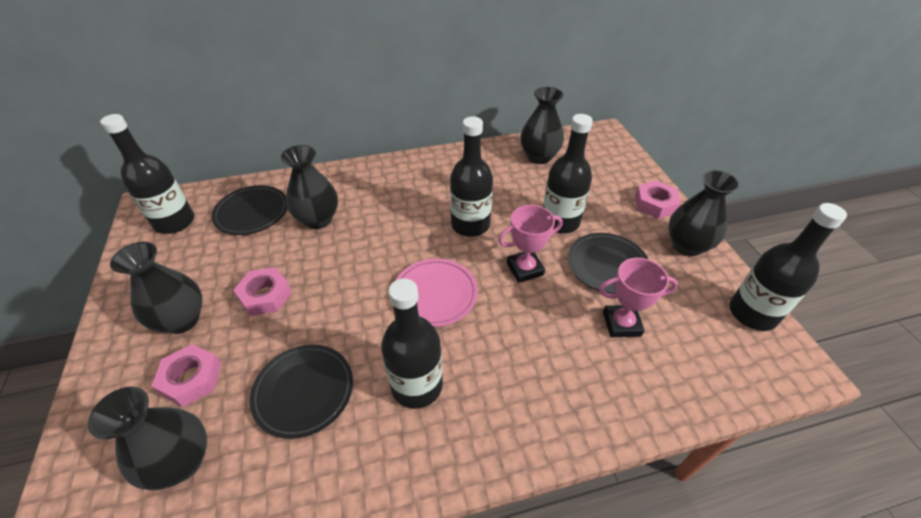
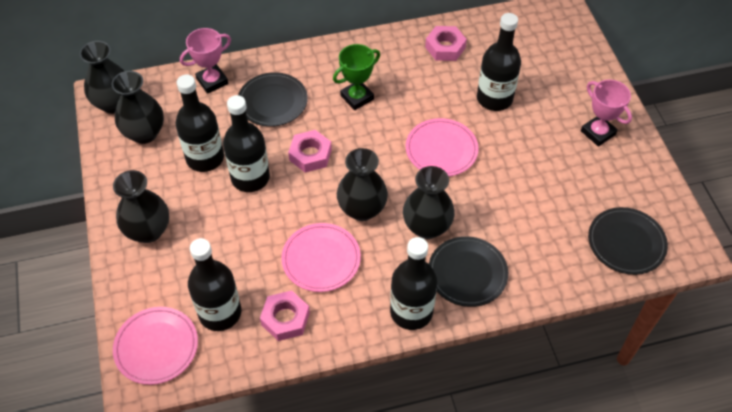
green trophy: 0 -> 1
pink plate: 1 -> 3

